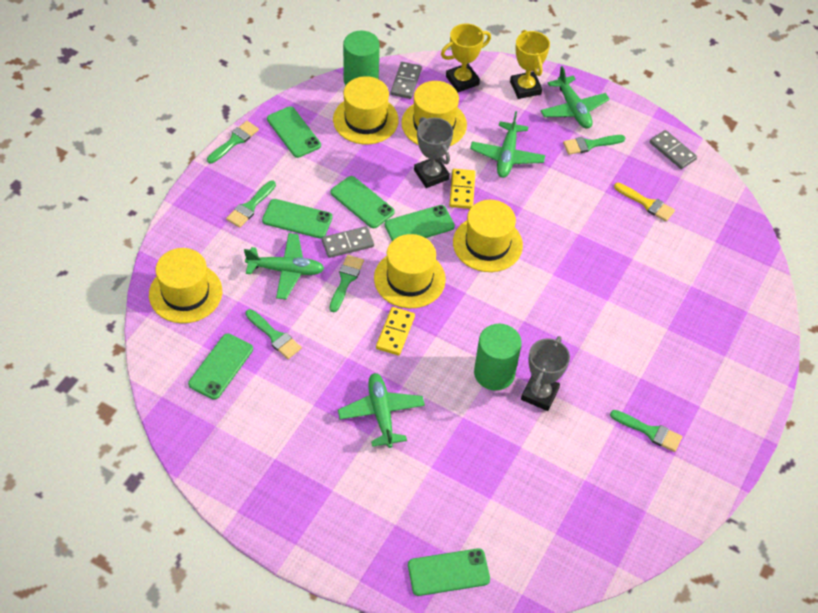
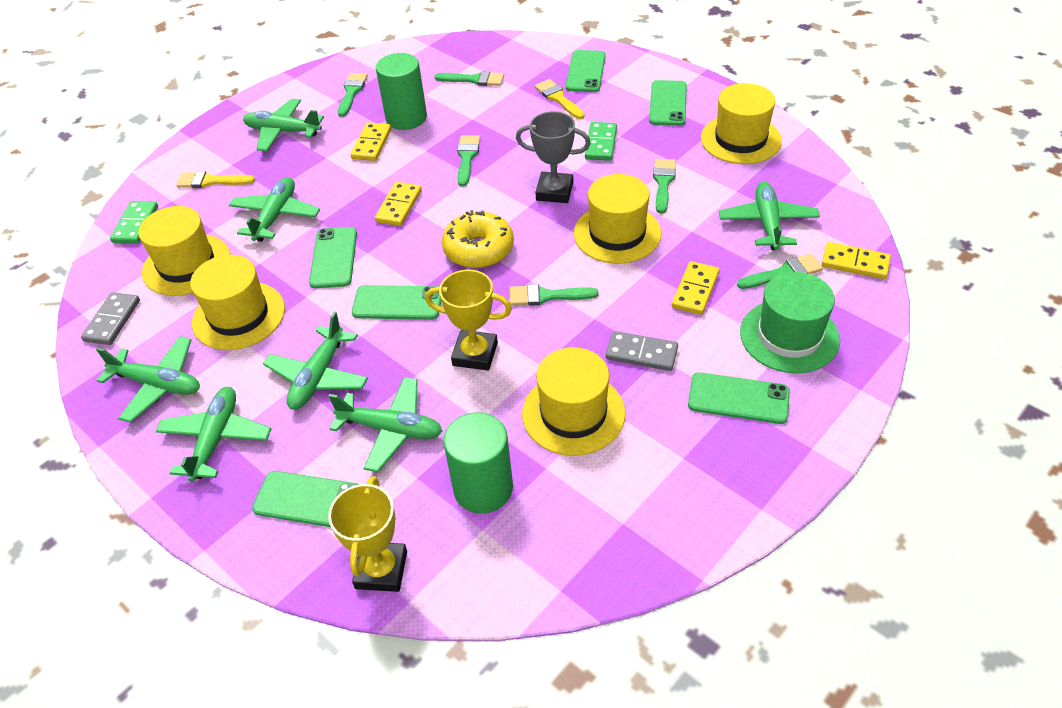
green domino: 0 -> 2
green hat: 0 -> 1
green plane: 4 -> 7
grey domino: 3 -> 2
grey trophy: 2 -> 1
yellow brush: 1 -> 2
yellow domino: 2 -> 4
yellow donut: 0 -> 1

